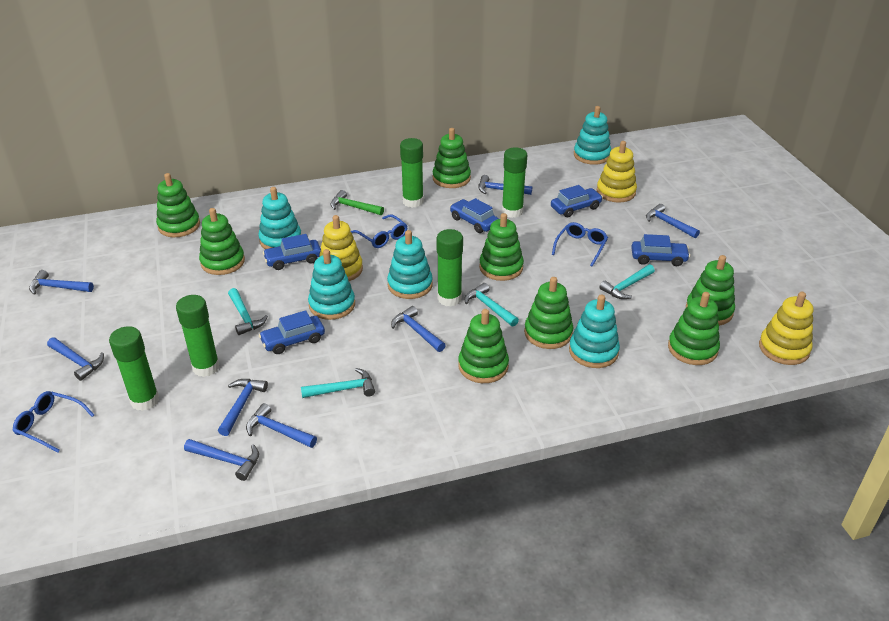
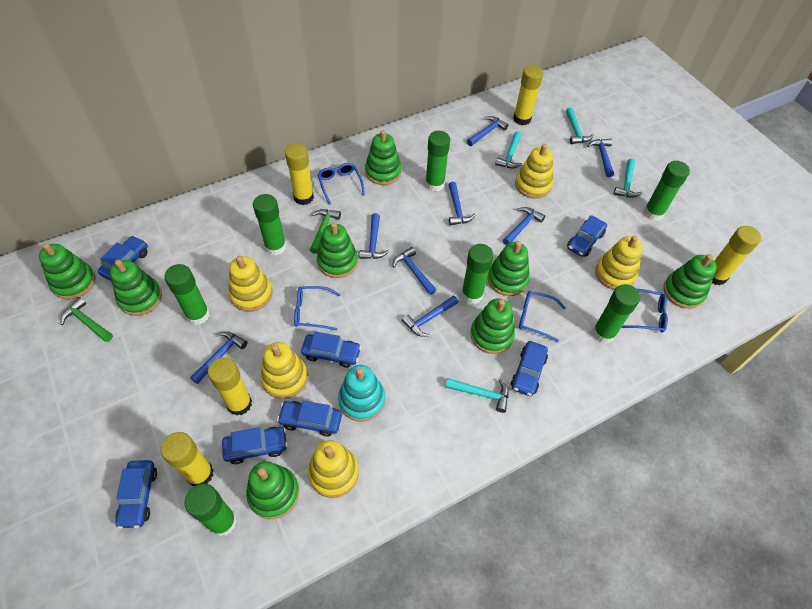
blue car: 5 -> 7
blue glasses: 3 -> 4
green glue stick: 5 -> 7
green hammer: 1 -> 2
turquoise stacking toy: 5 -> 1
yellow glue stick: 0 -> 5
yellow stacking toy: 3 -> 5

